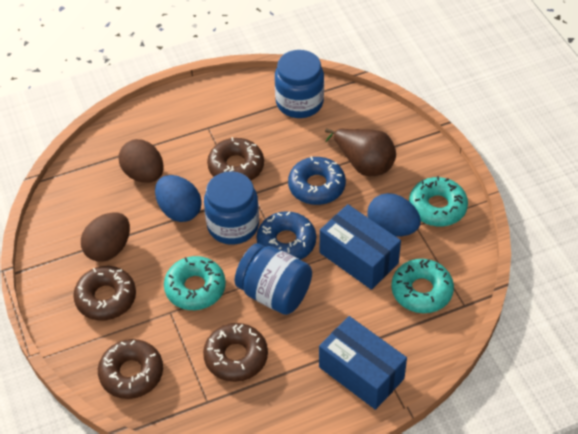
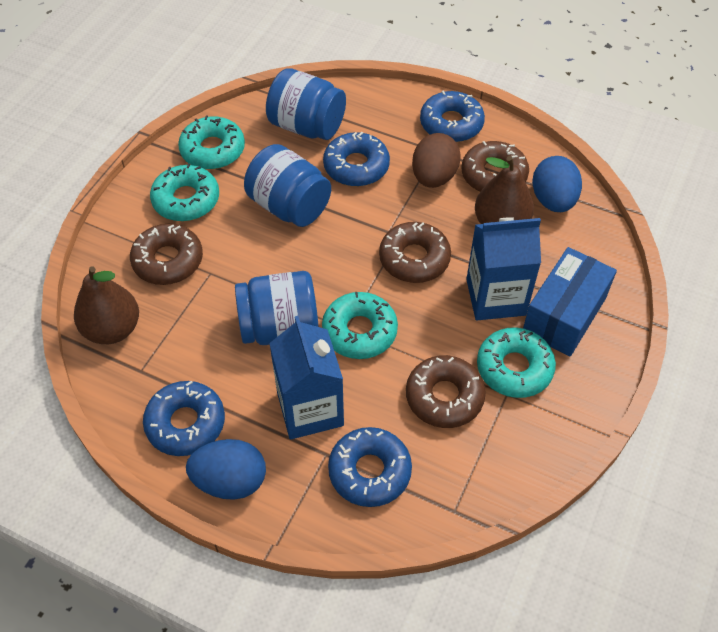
blue box: 2 -> 1
blue carton: 0 -> 2
blue donut: 2 -> 4
brown egg: 2 -> 1
brown pear: 1 -> 2
turquoise donut: 3 -> 4

